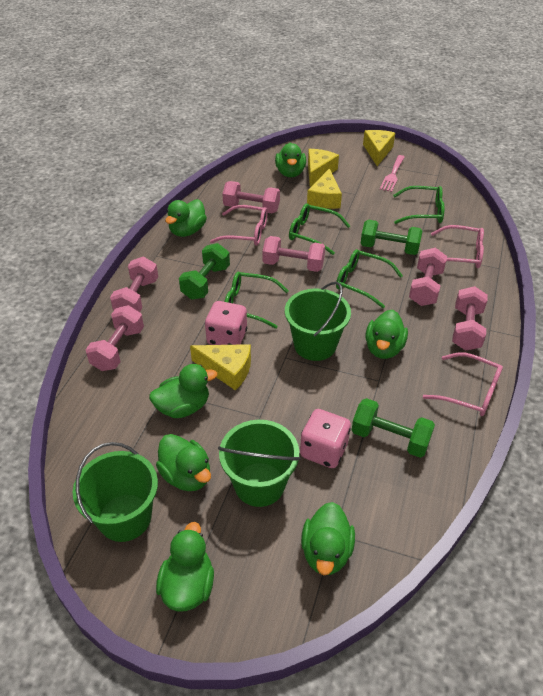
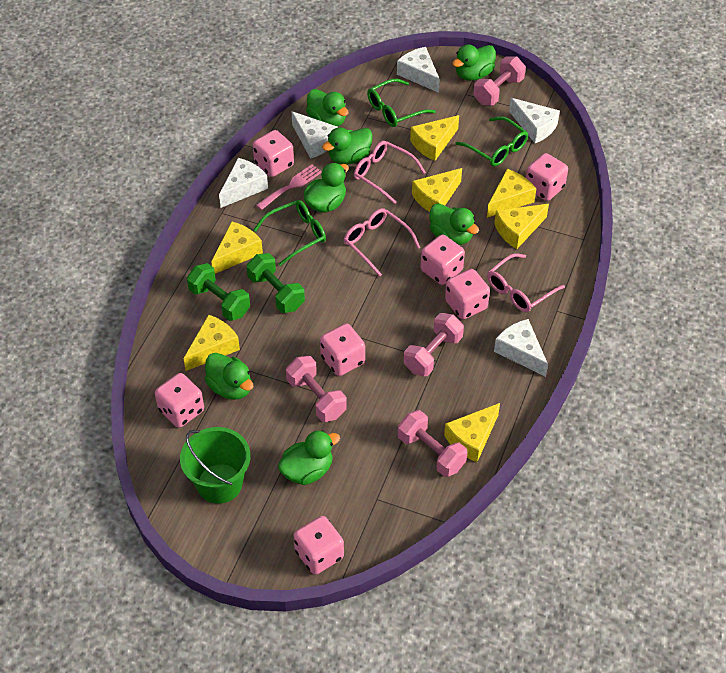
green bucket: 3 -> 1
green dumbbell: 3 -> 2
green glasses: 4 -> 3
pink dice: 2 -> 7
pink dumbbell: 6 -> 4
white cheese: 0 -> 5
yellow cheese: 4 -> 7

